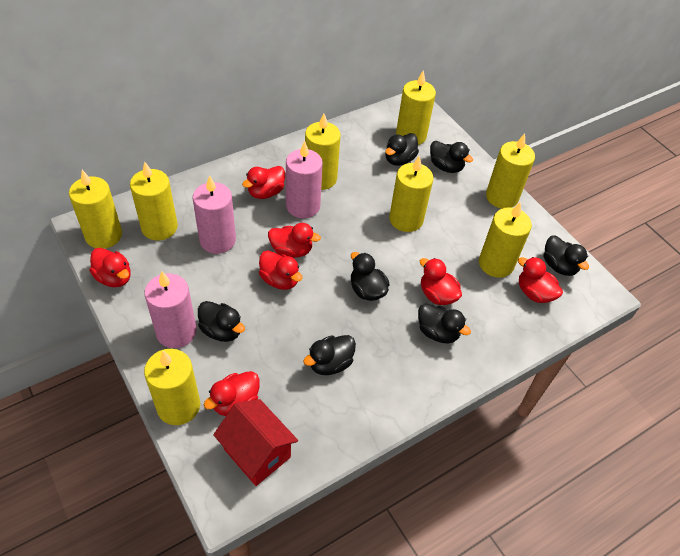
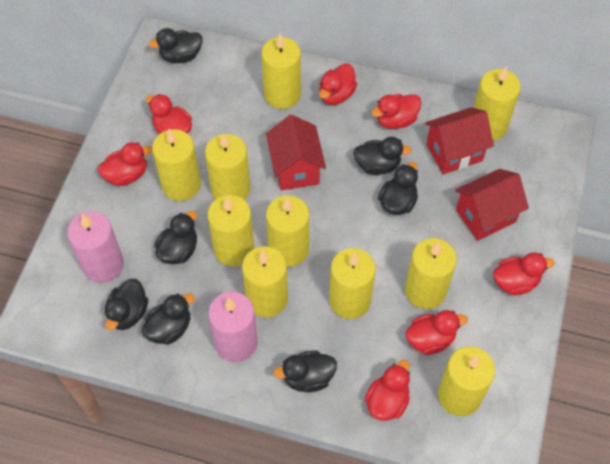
pink candle: 3 -> 2
red house: 1 -> 3
yellow candle: 8 -> 10

